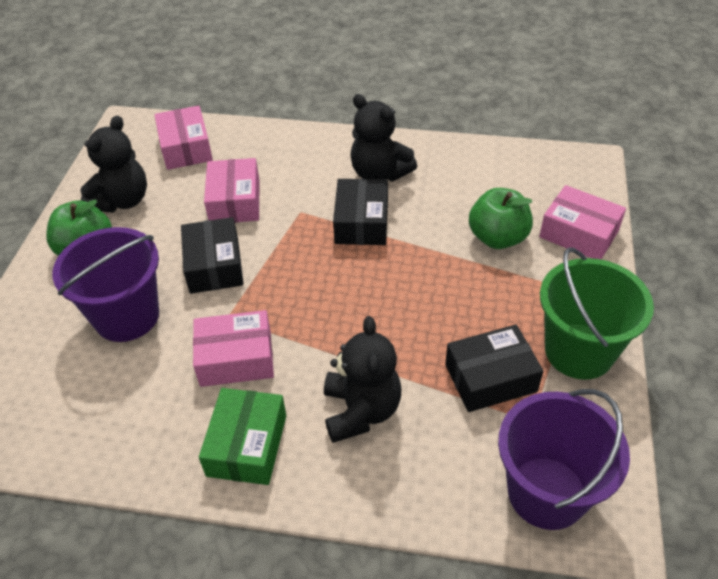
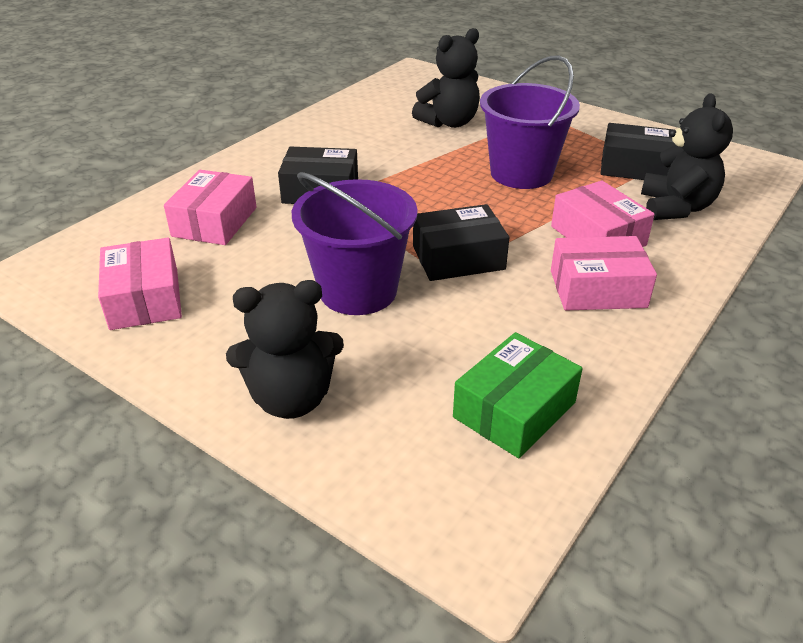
green apple: 2 -> 0
green bucket: 1 -> 0

